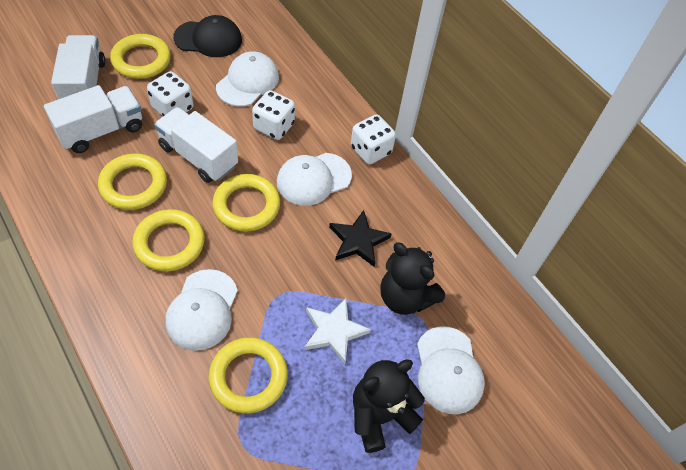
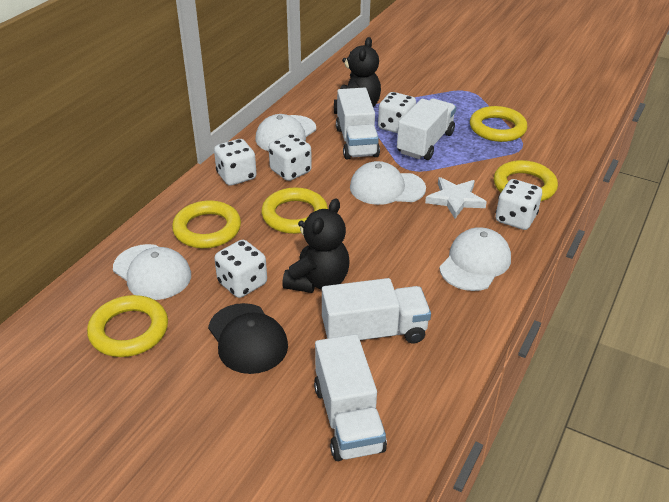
black star: 1 -> 0
white dice: 3 -> 5
white truck: 3 -> 4

